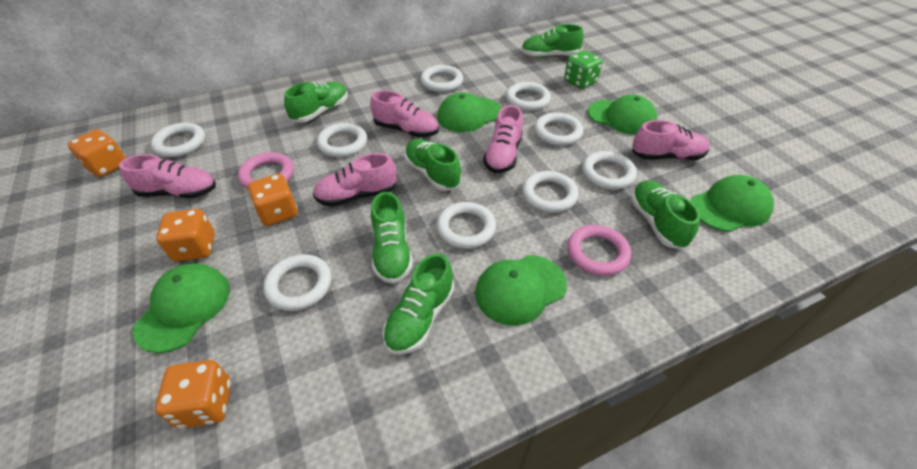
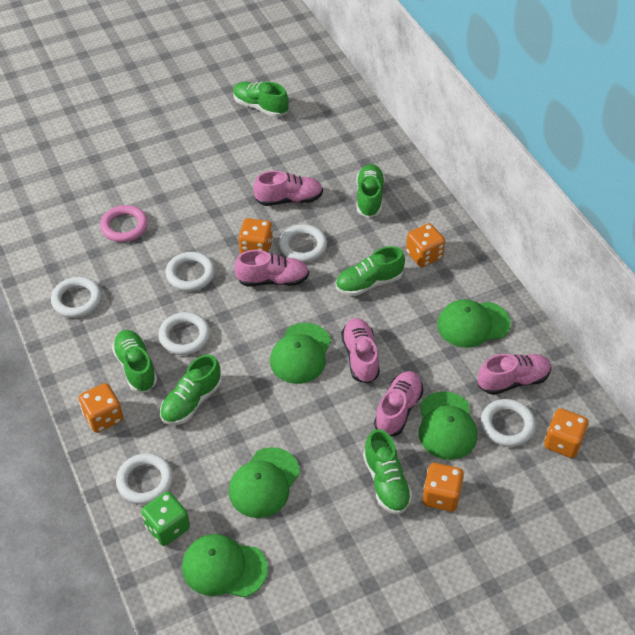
orange dice: 4 -> 5
pink ring: 2 -> 1
white ring: 9 -> 6

